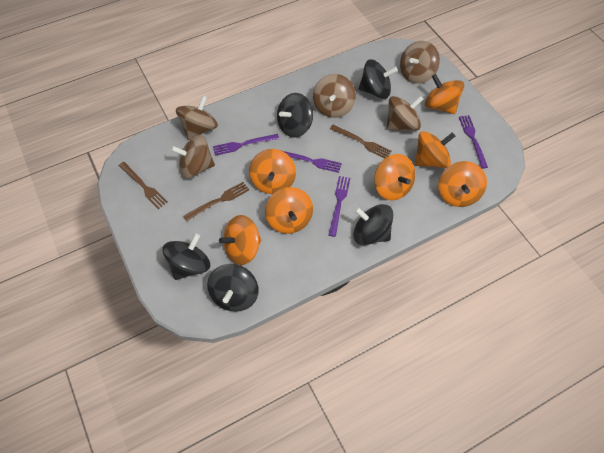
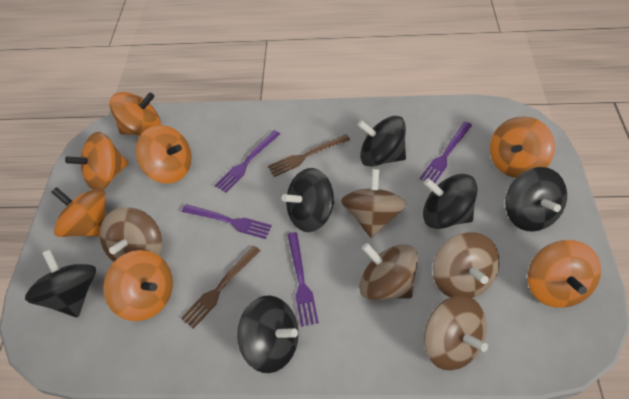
black spinning top: 5 -> 6
brown fork: 3 -> 2

